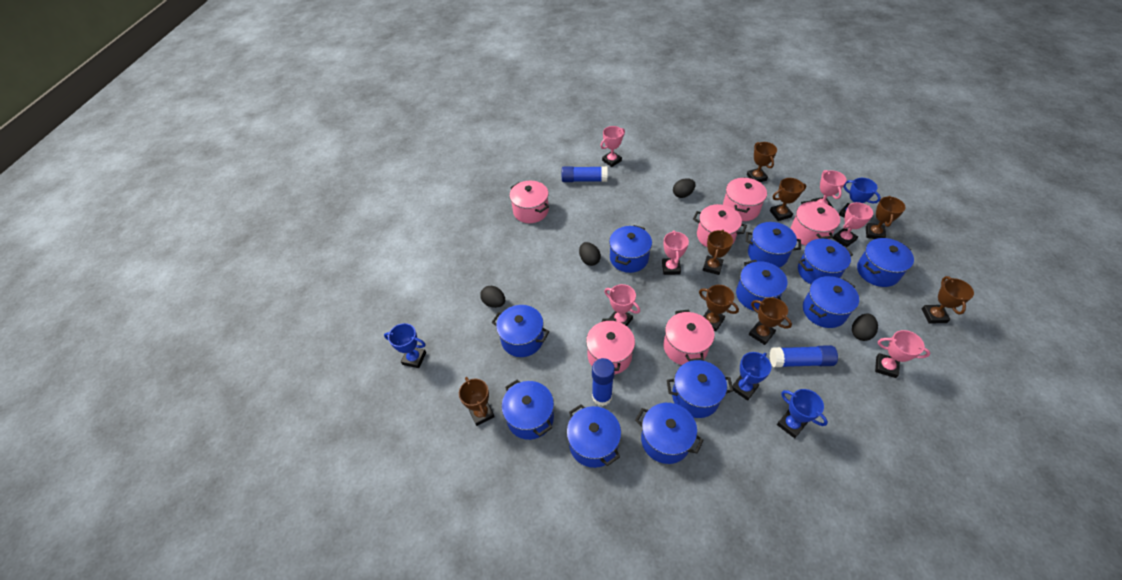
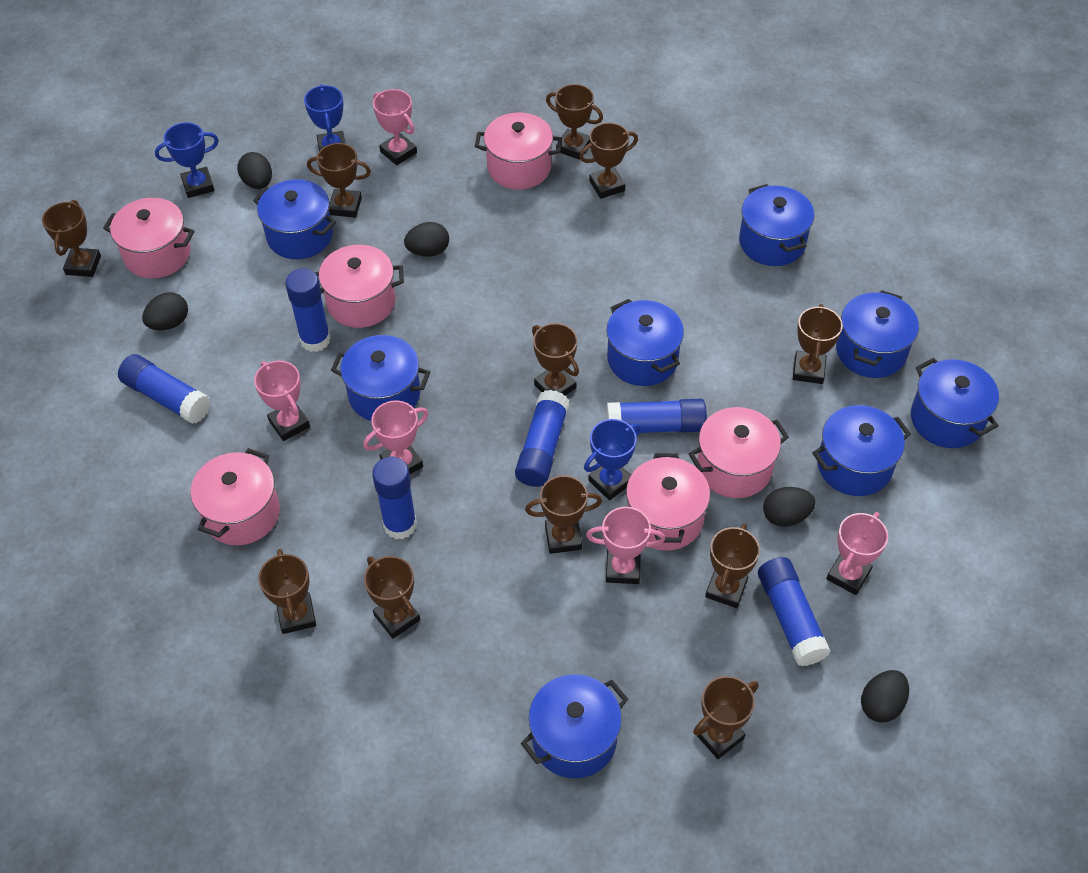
black egg: 4 -> 5
blue glue stick: 3 -> 6
blue pot: 11 -> 8
blue trophy: 4 -> 3
brown trophy: 8 -> 11
pink trophy: 6 -> 5

